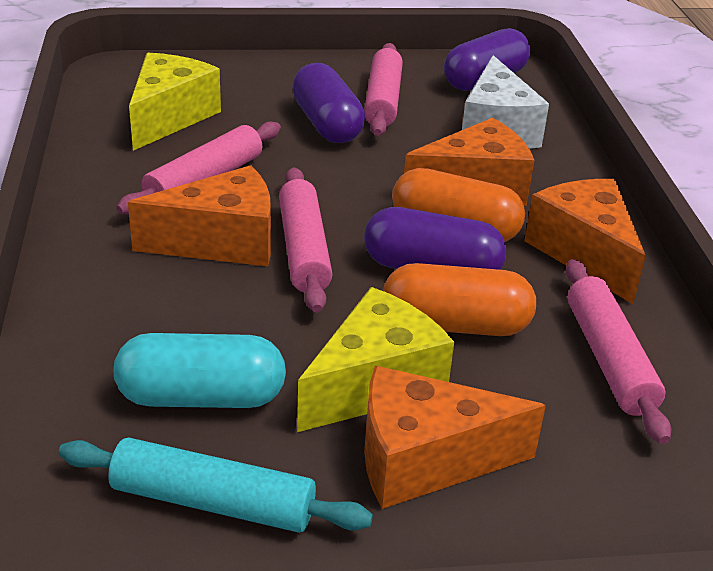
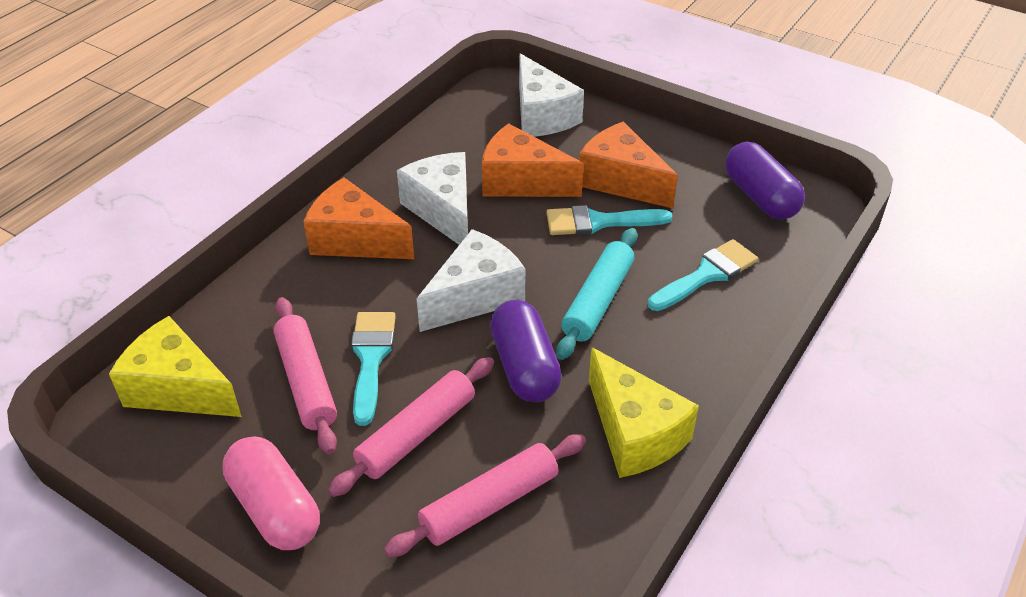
orange capsule: 2 -> 0
orange cheese: 4 -> 3
pink capsule: 0 -> 1
pink rolling pin: 4 -> 3
purple capsule: 3 -> 2
turquoise brush: 0 -> 3
turquoise capsule: 1 -> 0
white cheese: 1 -> 3

